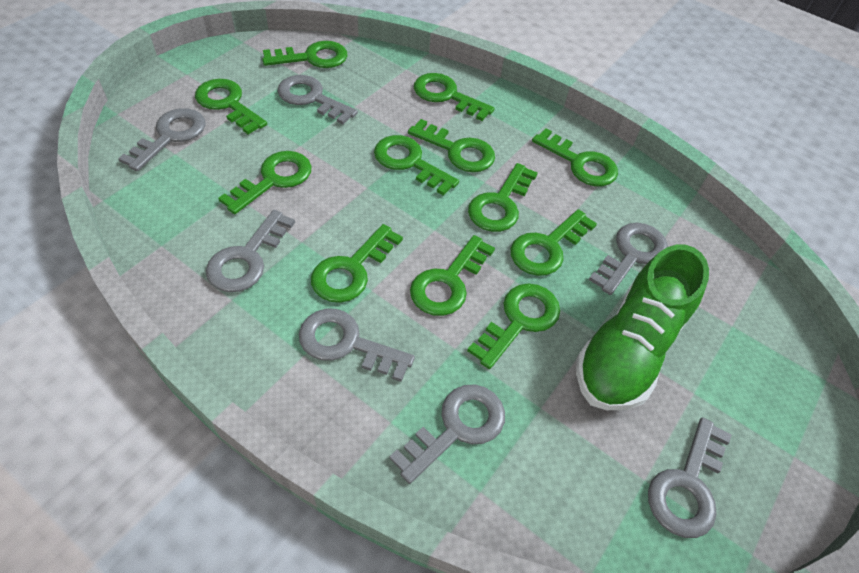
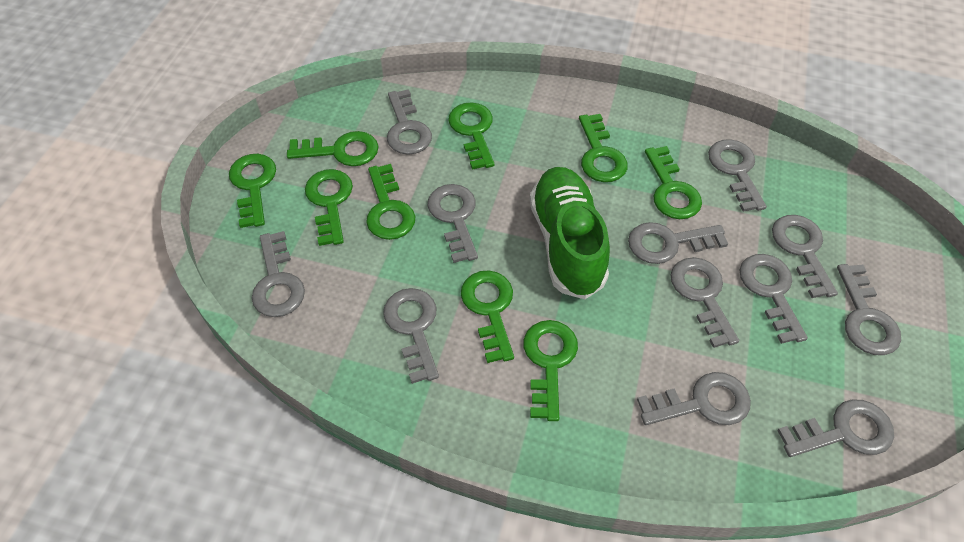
green key: 12 -> 9
grey key: 7 -> 12

